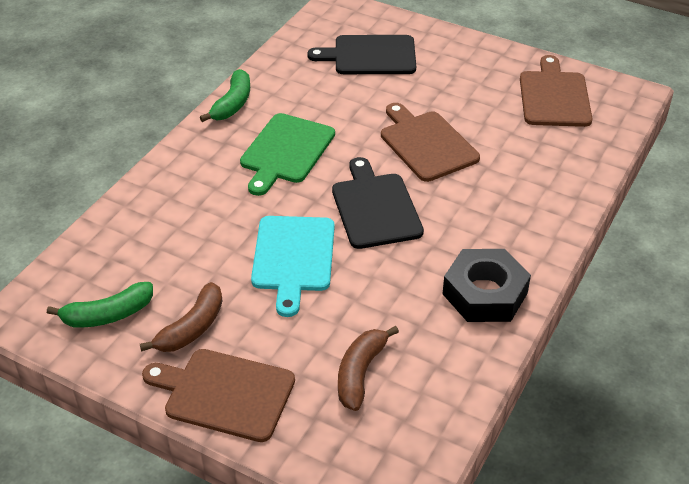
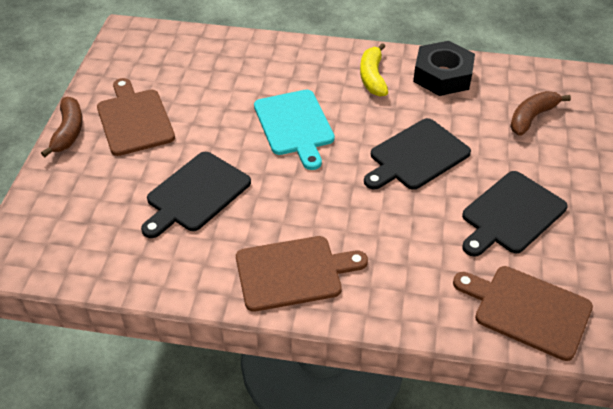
black cutting board: 2 -> 3
green banana: 2 -> 0
green cutting board: 1 -> 0
yellow banana: 0 -> 1

